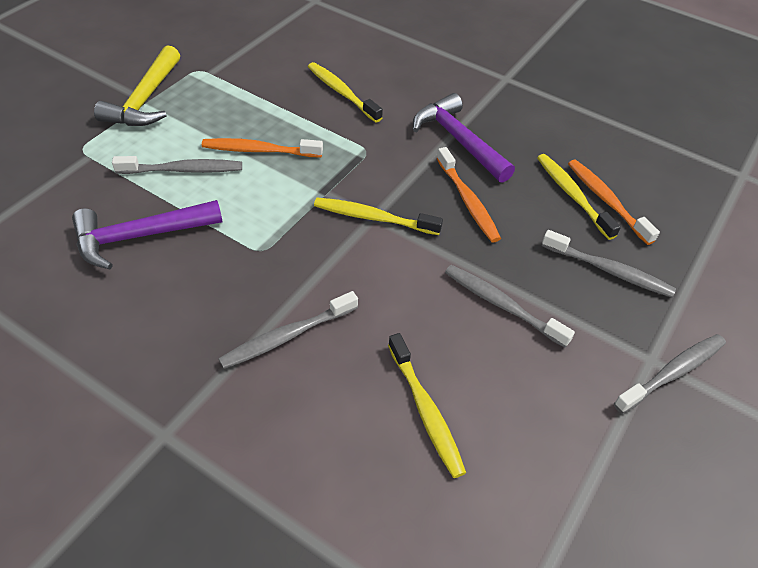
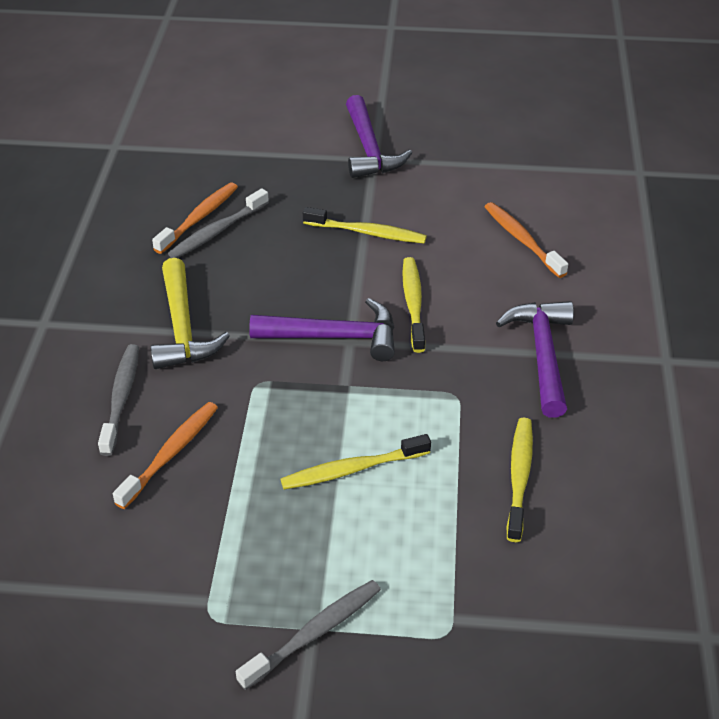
grey toothbrush: 5 -> 3
purple hammer: 2 -> 3

